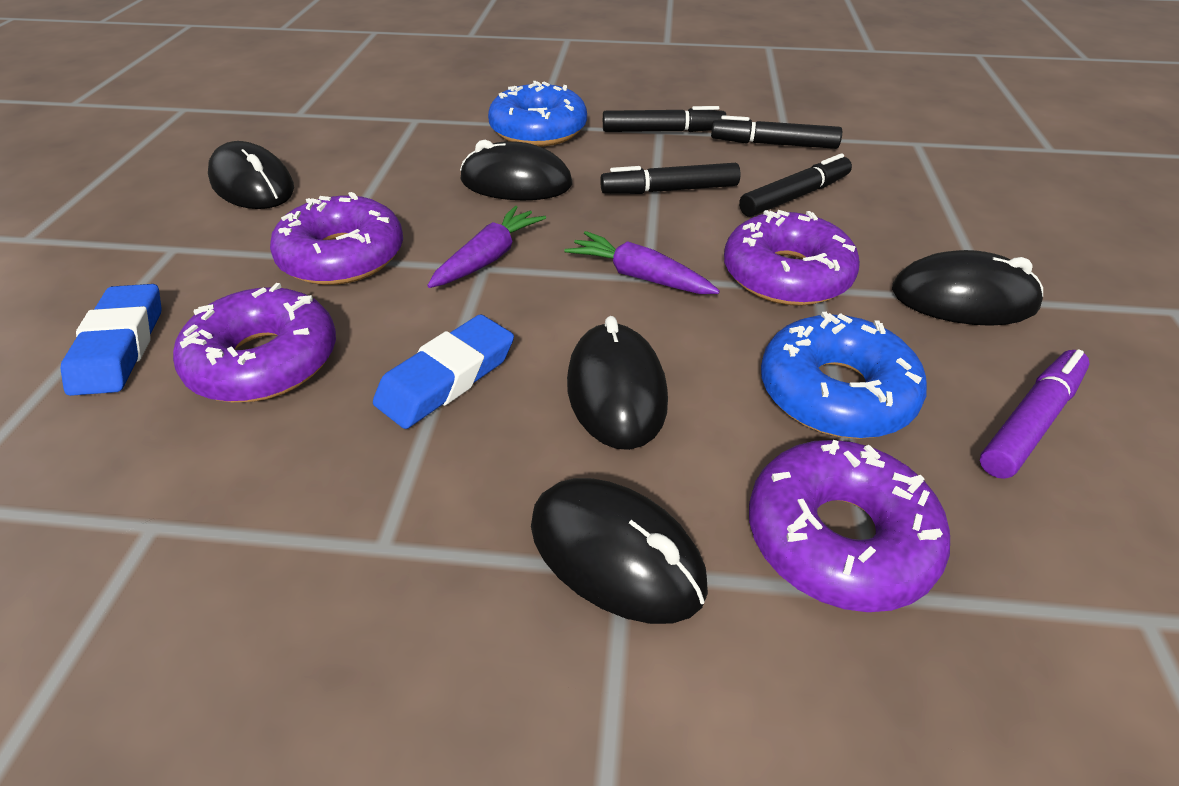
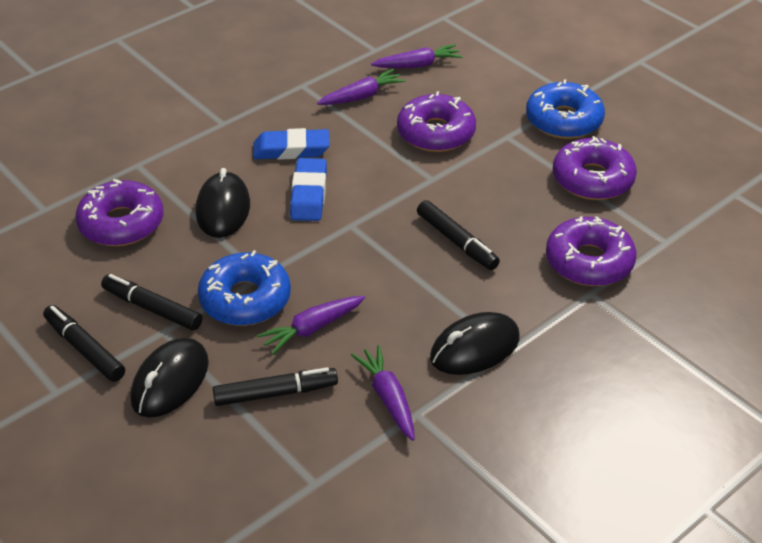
black mouse: 5 -> 3
purple carrot: 2 -> 4
purple marker: 1 -> 0

